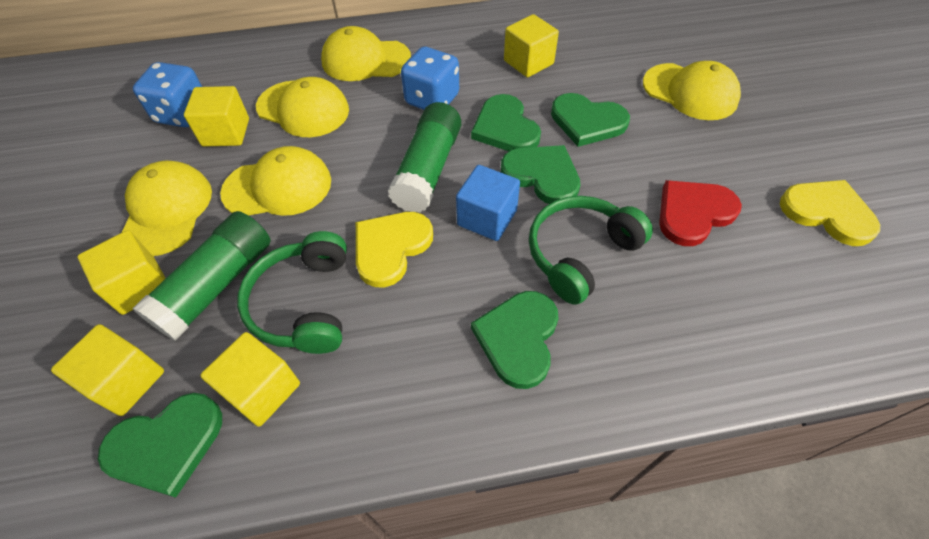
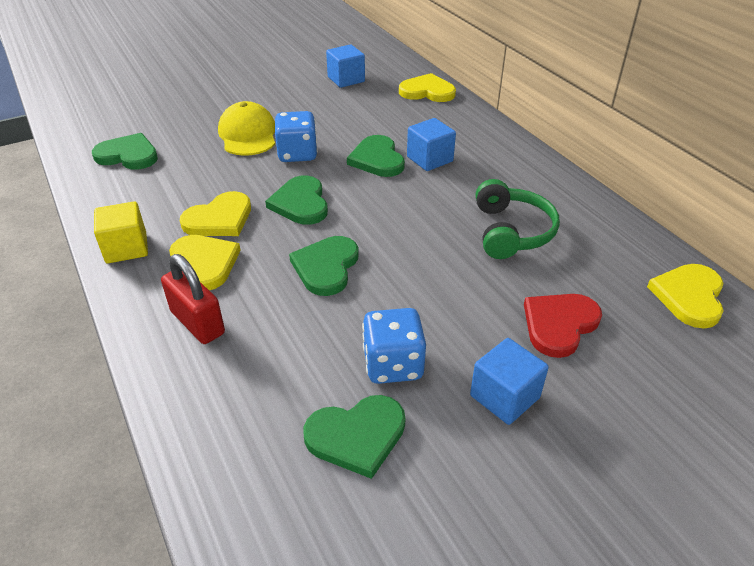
blue cube: 1 -> 3
green glue stick: 2 -> 0
green headphones: 2 -> 1
red padlock: 0 -> 1
yellow cap: 5 -> 1
yellow cube: 5 -> 1
yellow heart: 2 -> 4

